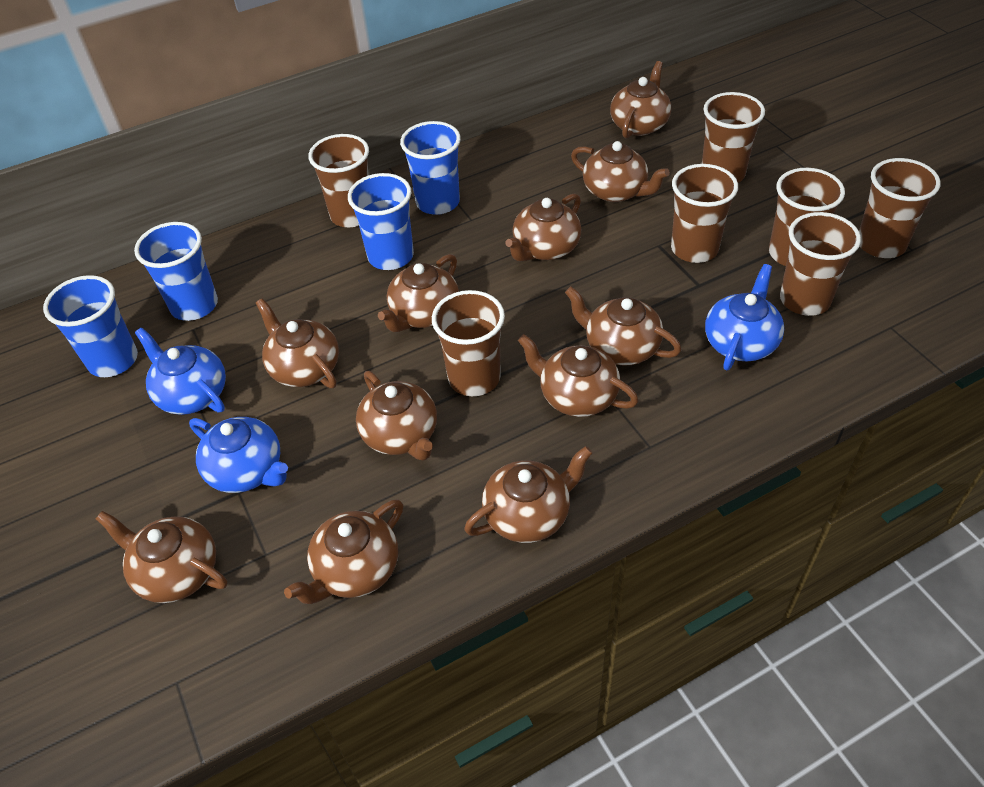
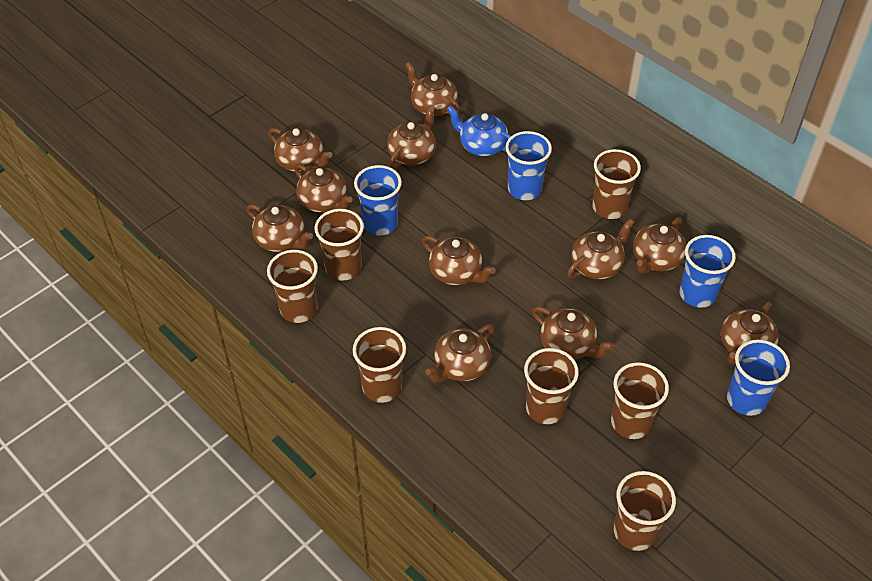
blue teapot: 3 -> 1

